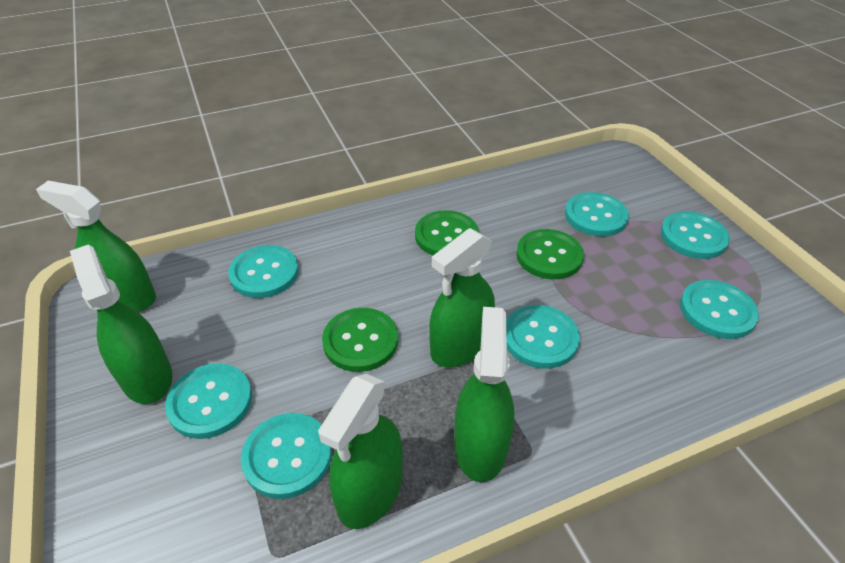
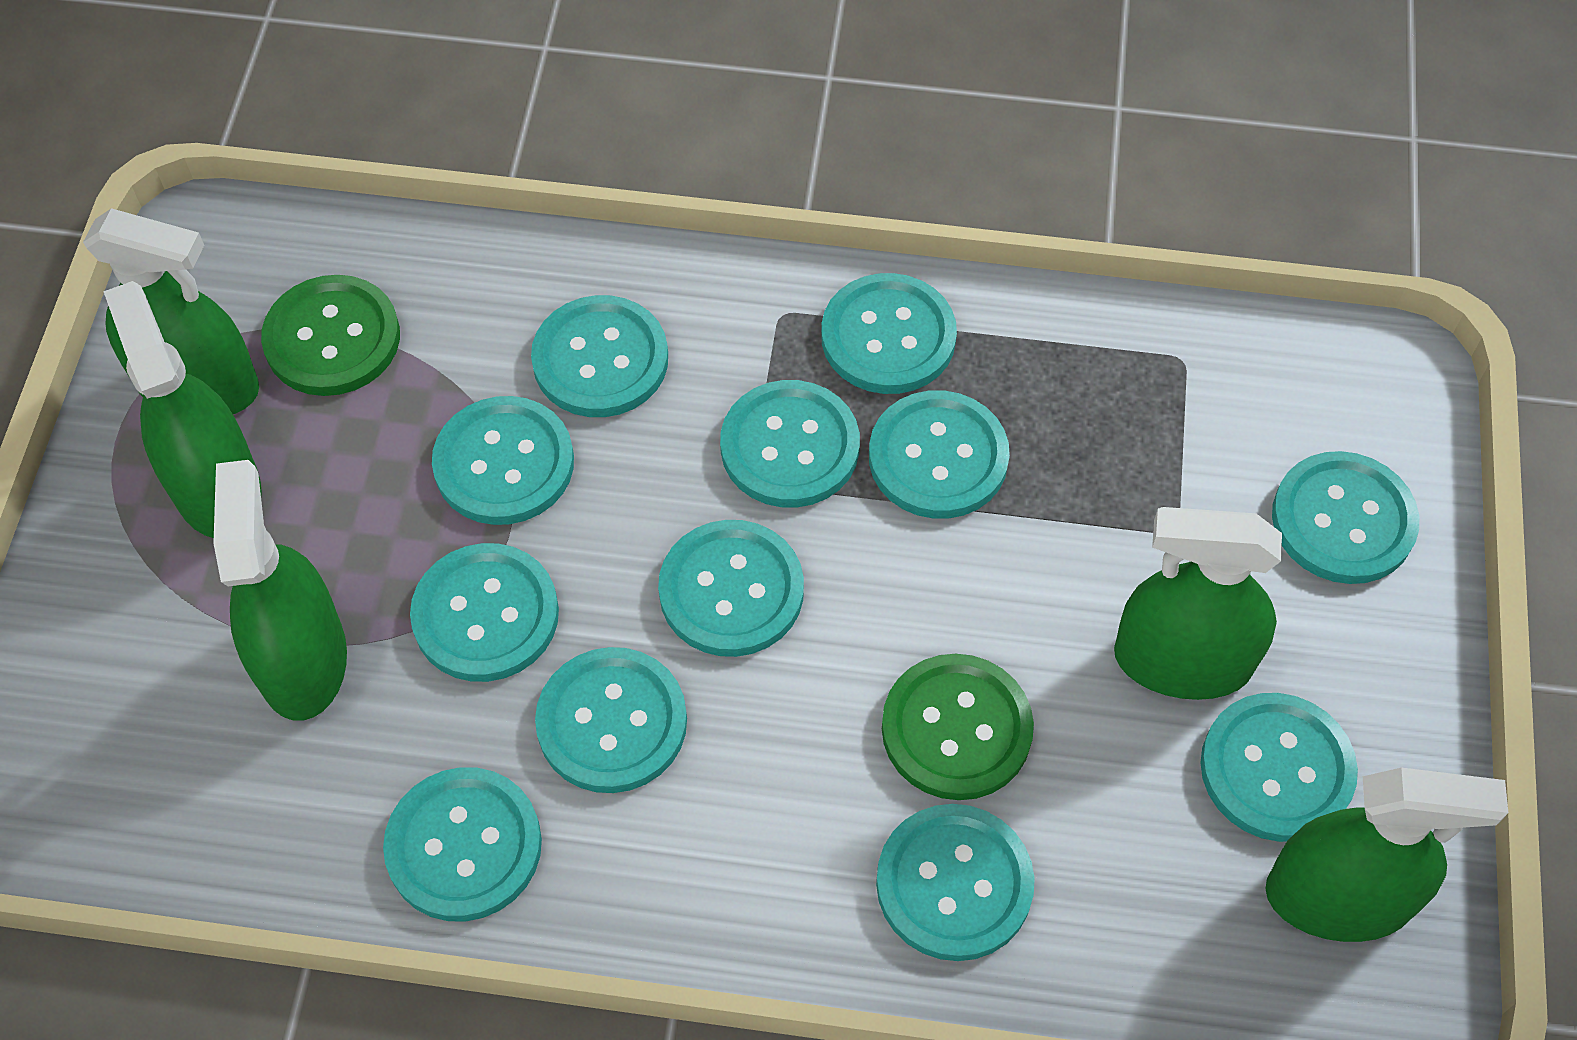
green button: 3 -> 2
turquoise button: 7 -> 12

